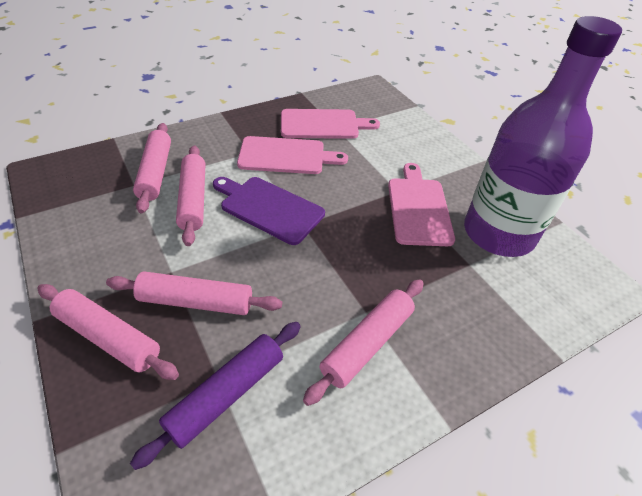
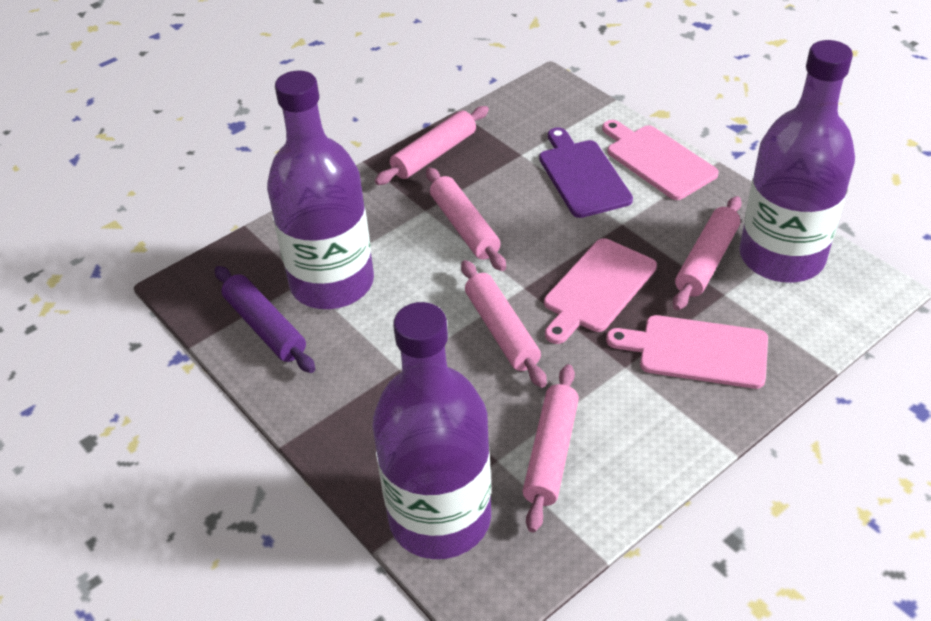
purple bottle: 1 -> 3

